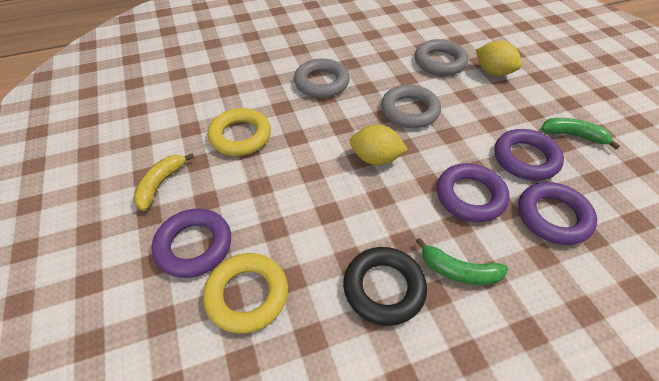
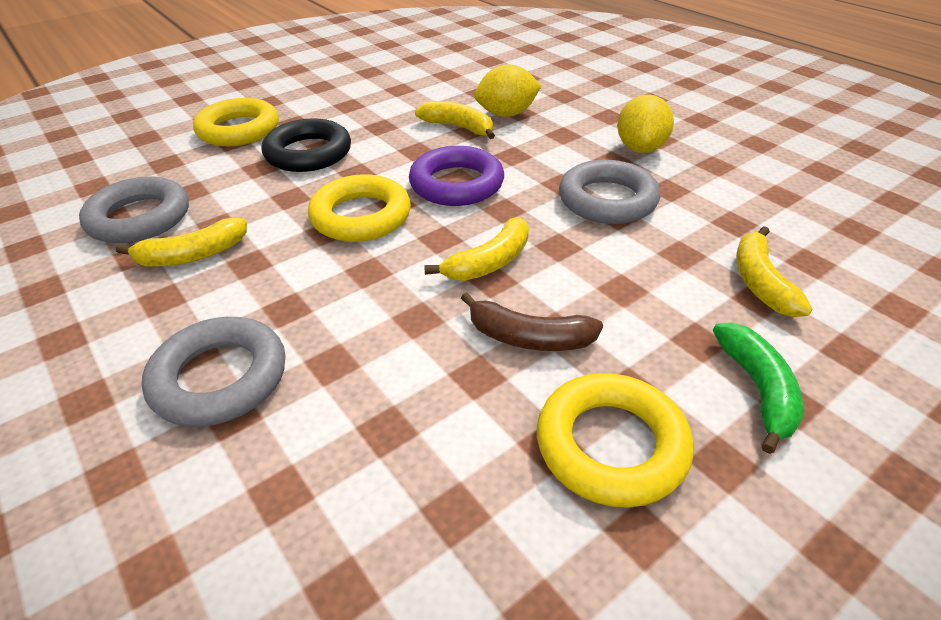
brown banana: 0 -> 1
green banana: 2 -> 1
purple ring: 4 -> 1
yellow banana: 1 -> 4
yellow ring: 2 -> 3

